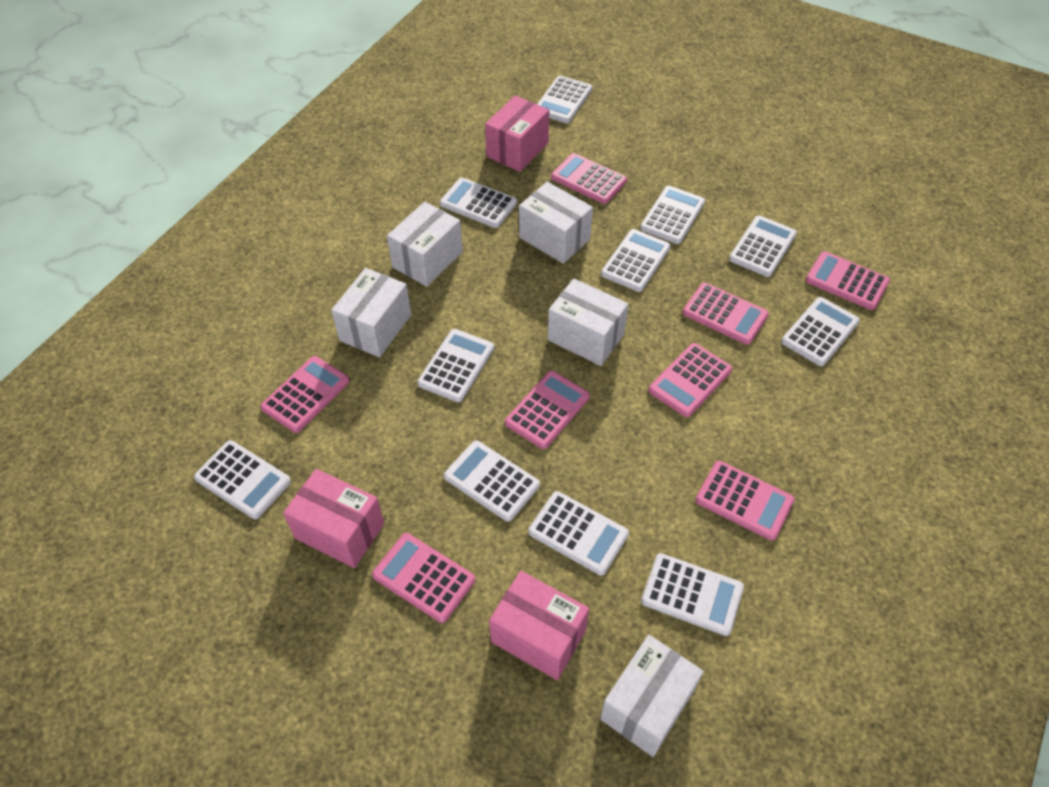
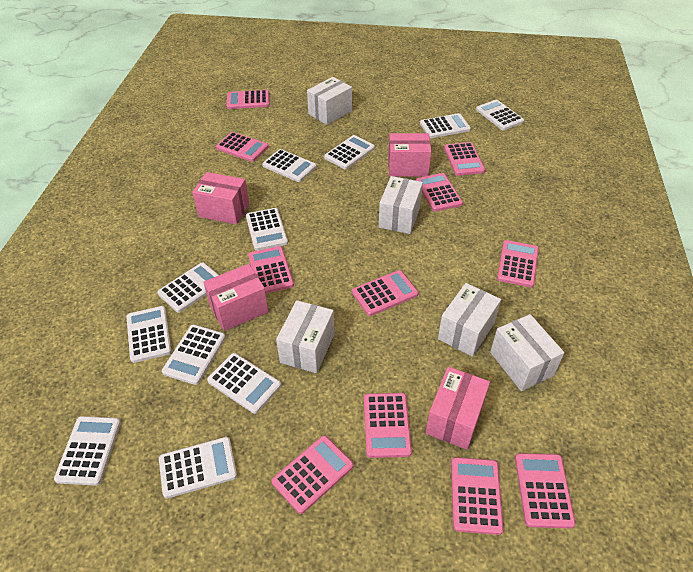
pink box: 3 -> 4
pink calculator: 8 -> 11

